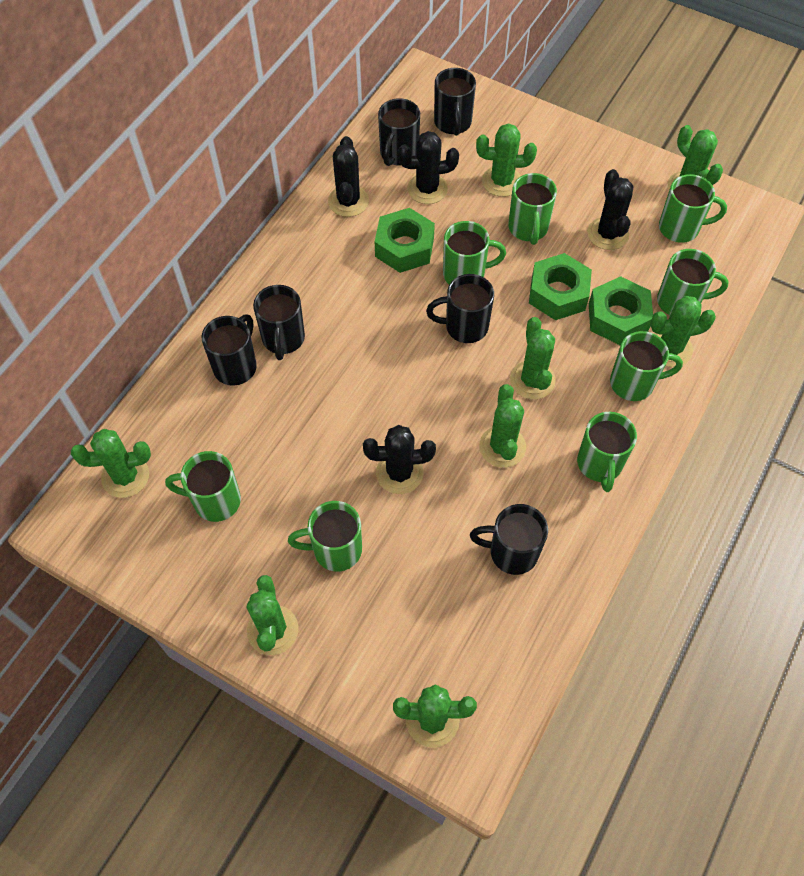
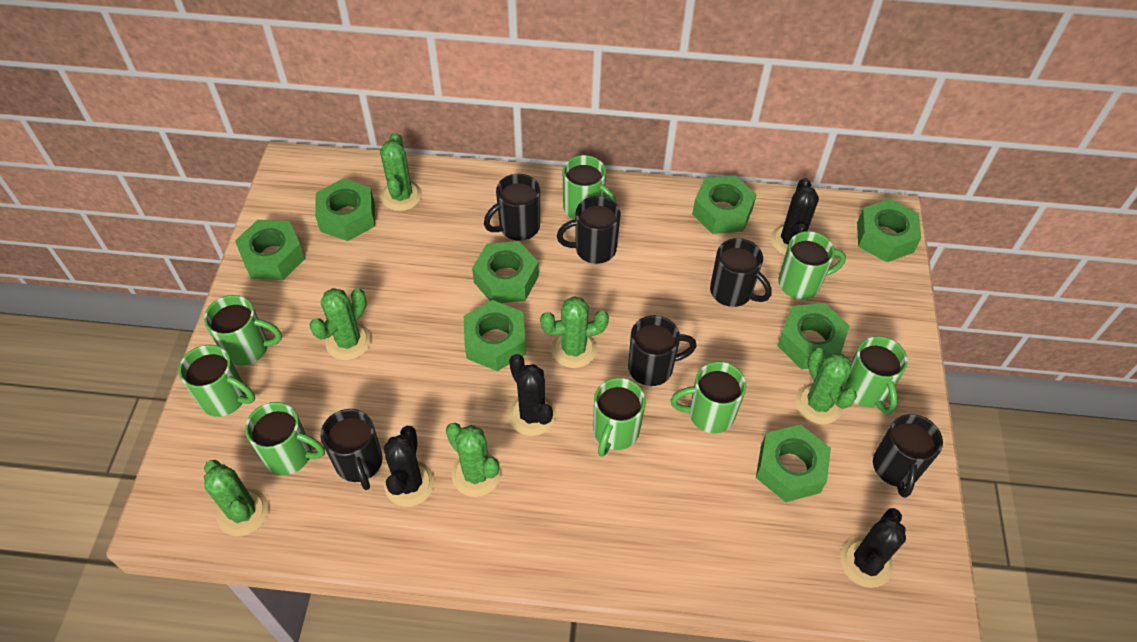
green cactus: 8 -> 6
green nut: 3 -> 8

